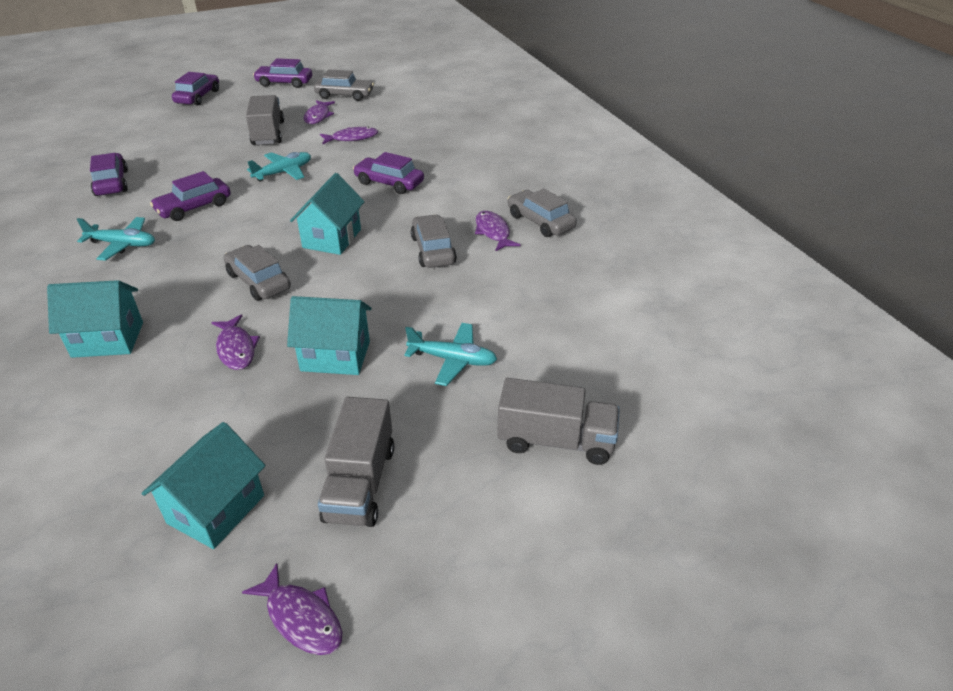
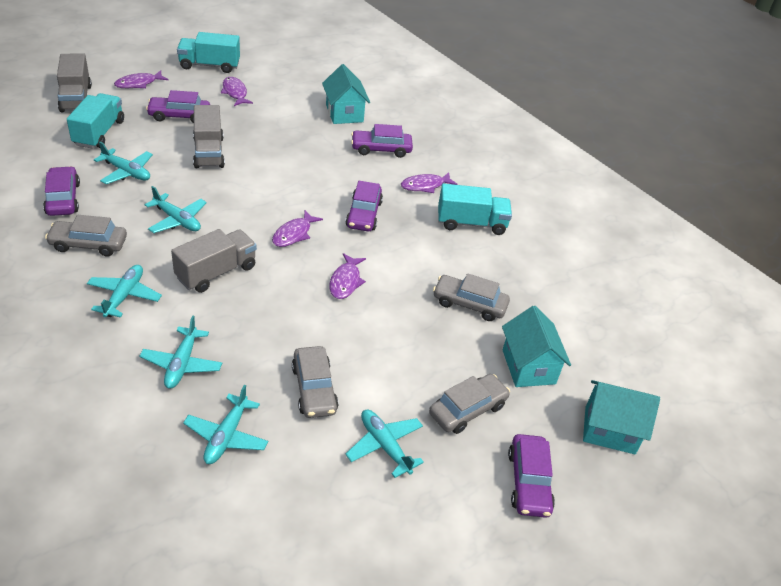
turquoise house: 4 -> 3
turquoise plane: 3 -> 6
turquoise truck: 0 -> 3

